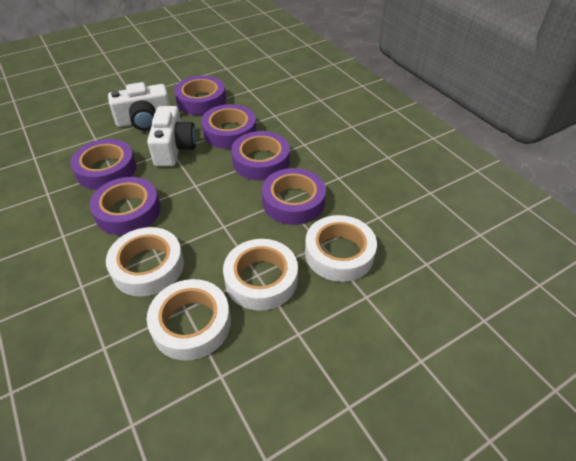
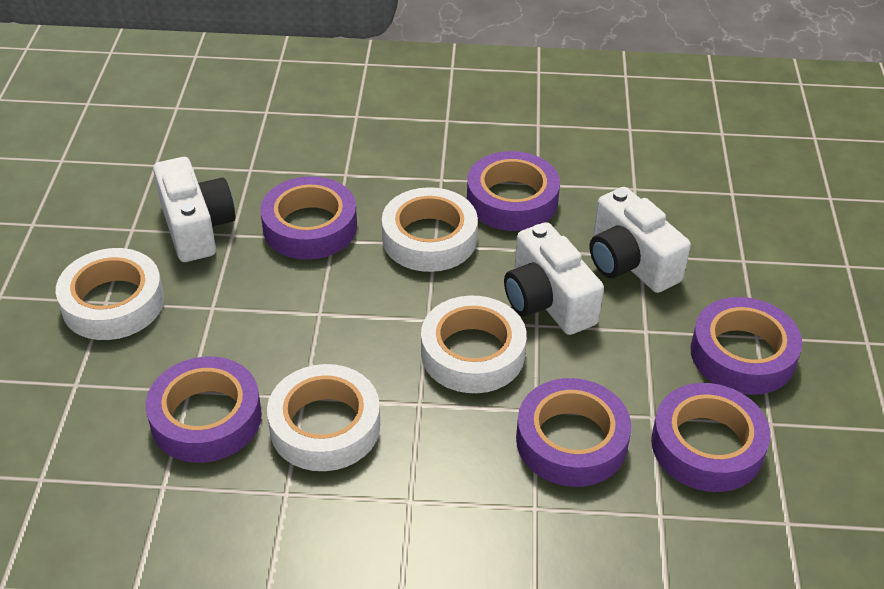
white camera: 2 -> 3

